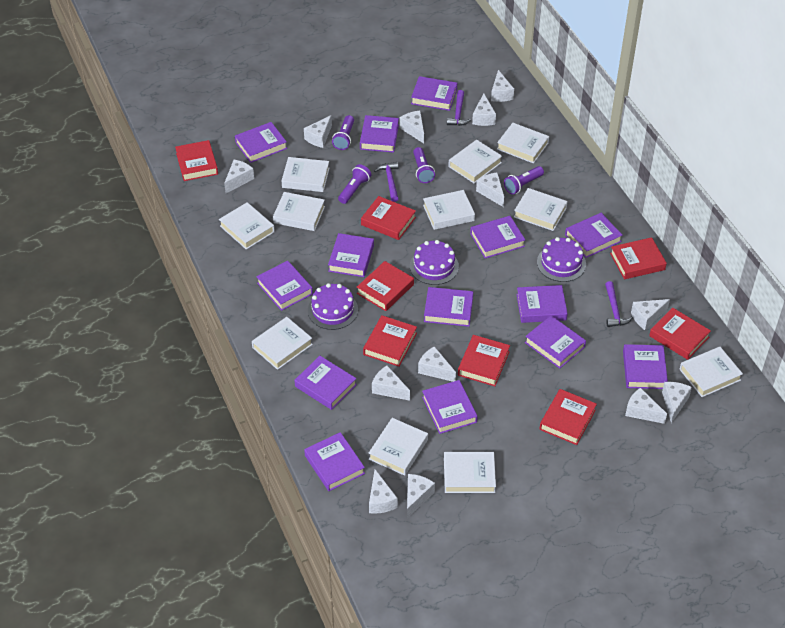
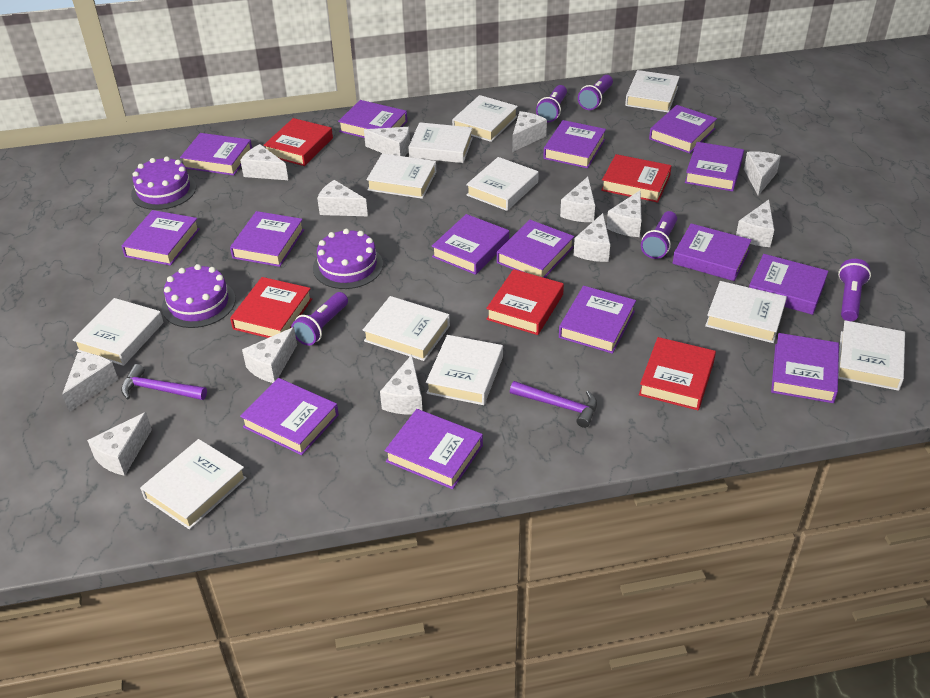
purple book: 14 -> 15
purple flashlight: 4 -> 5
purple hammer: 3 -> 2
red book: 8 -> 5

